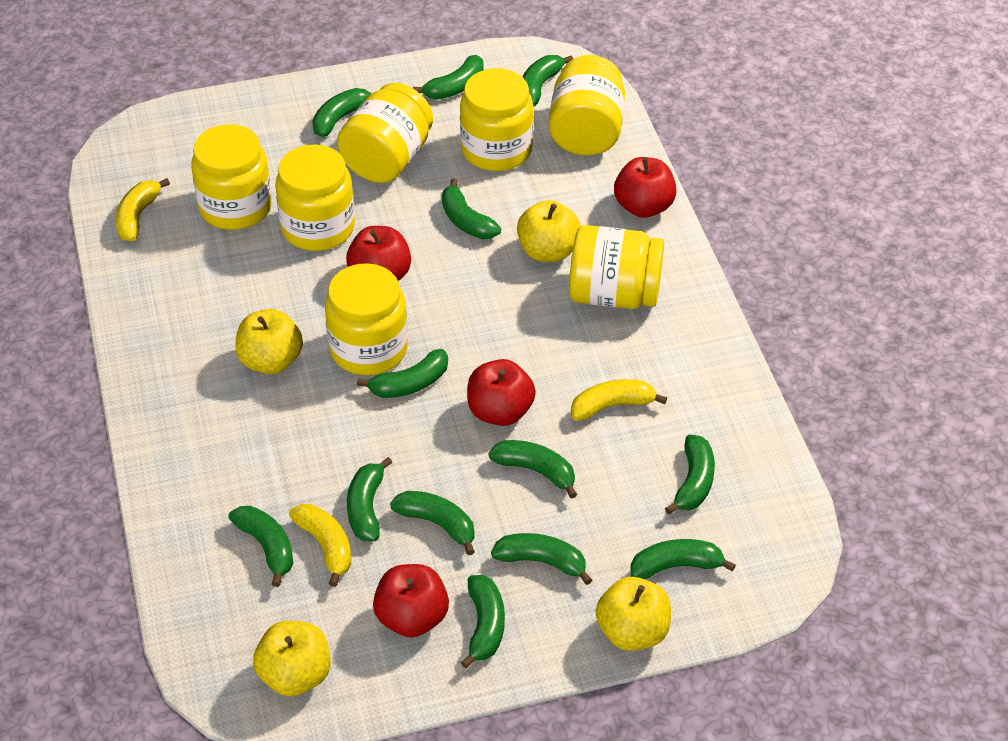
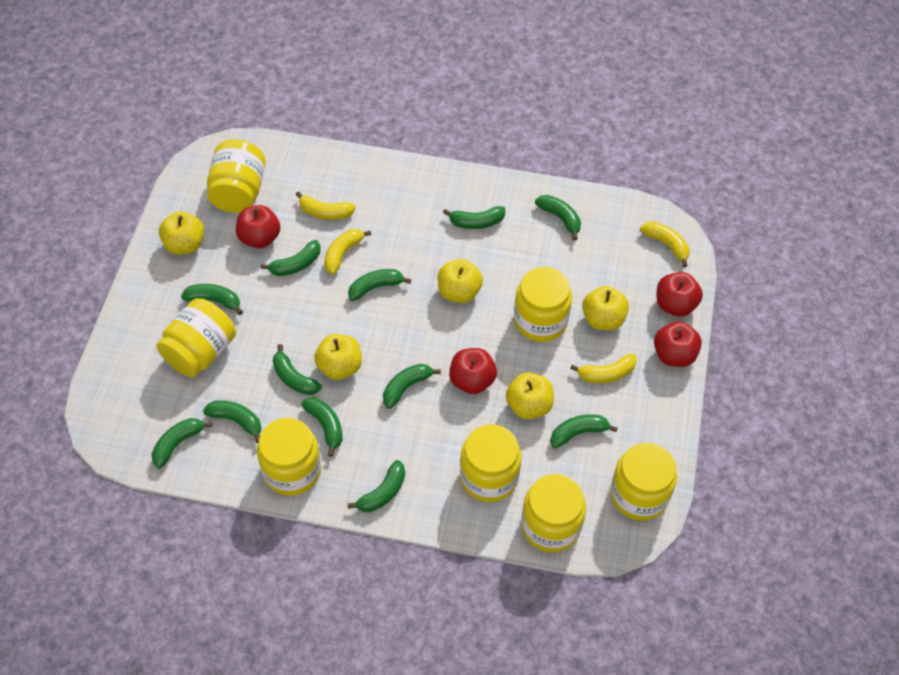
green banana: 13 -> 12
yellow apple: 4 -> 5
yellow banana: 3 -> 4

